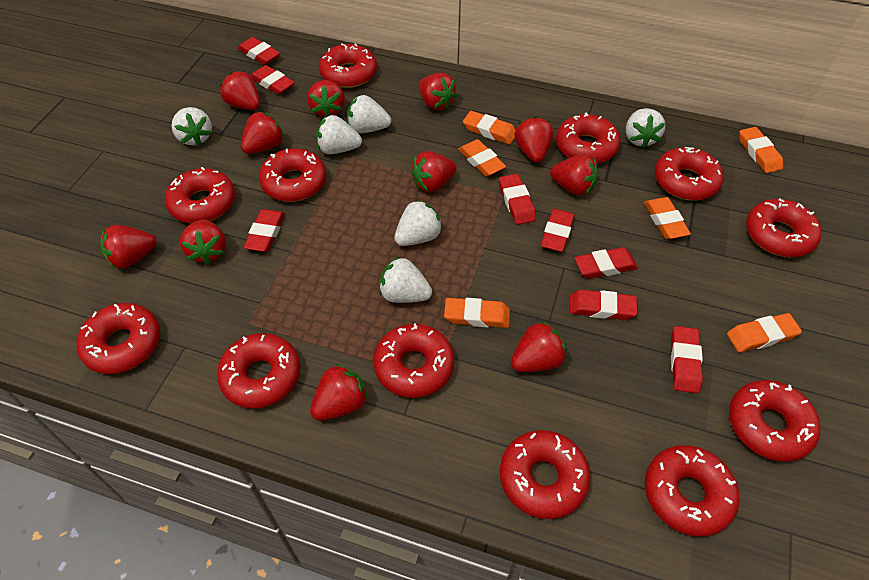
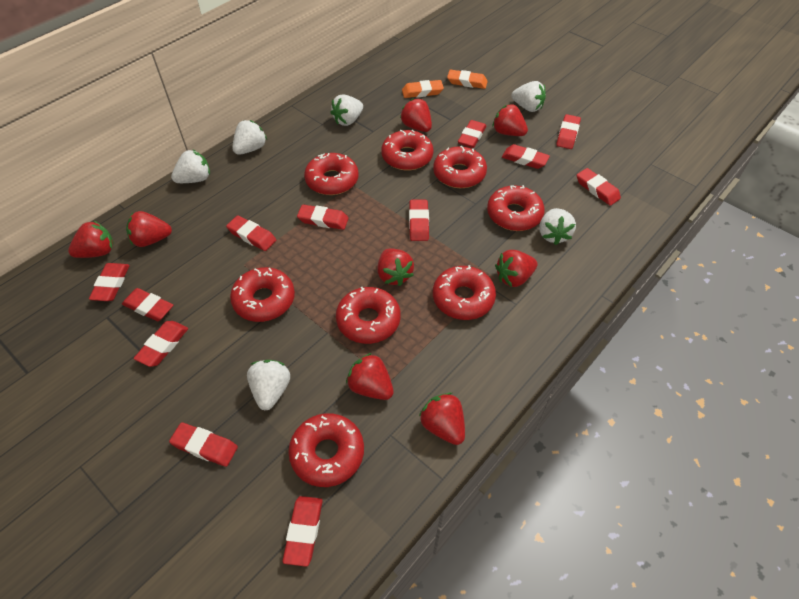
orange eraser: 6 -> 2
red donut: 12 -> 8
red eraser: 8 -> 12
red strawberry: 11 -> 8

